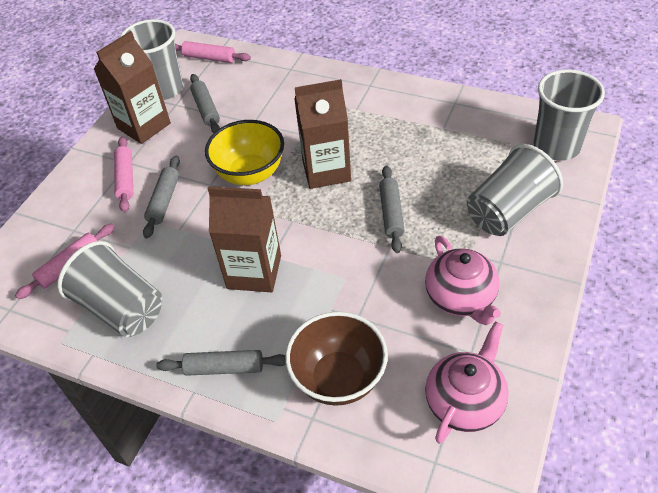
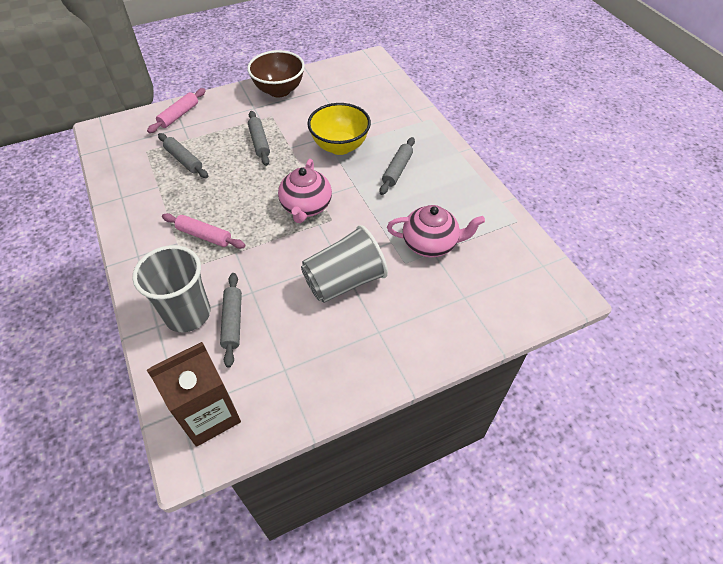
brown carton: 3 -> 1
grey cup: 4 -> 2
pink rolling pin: 3 -> 2

